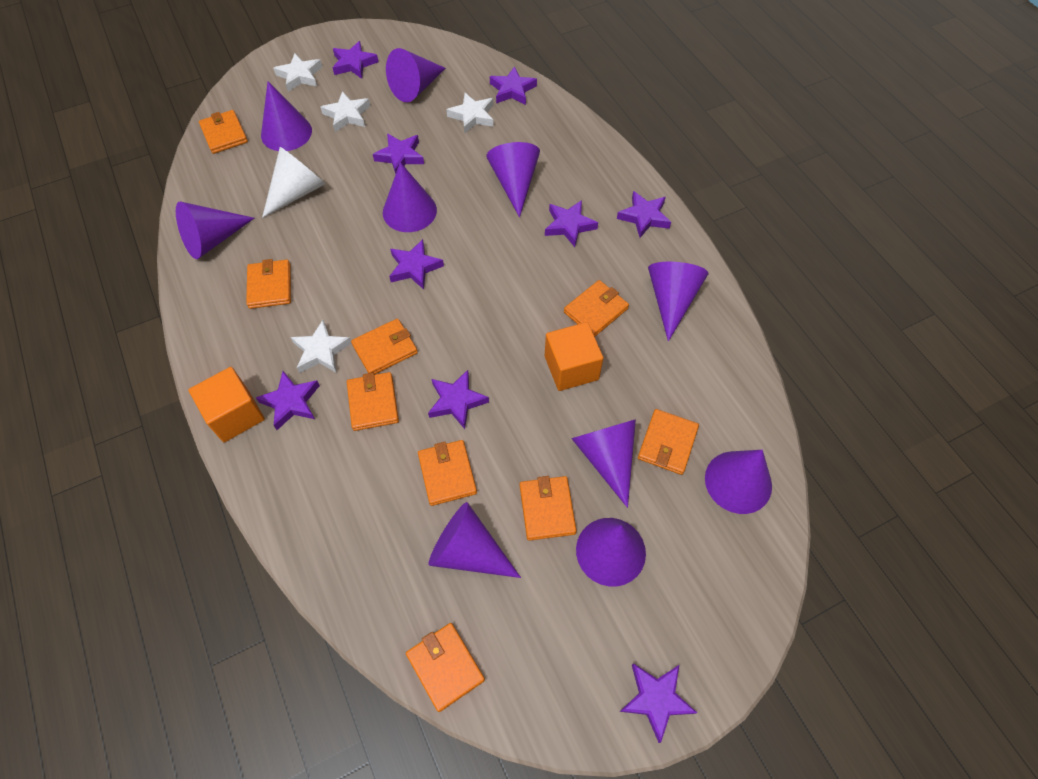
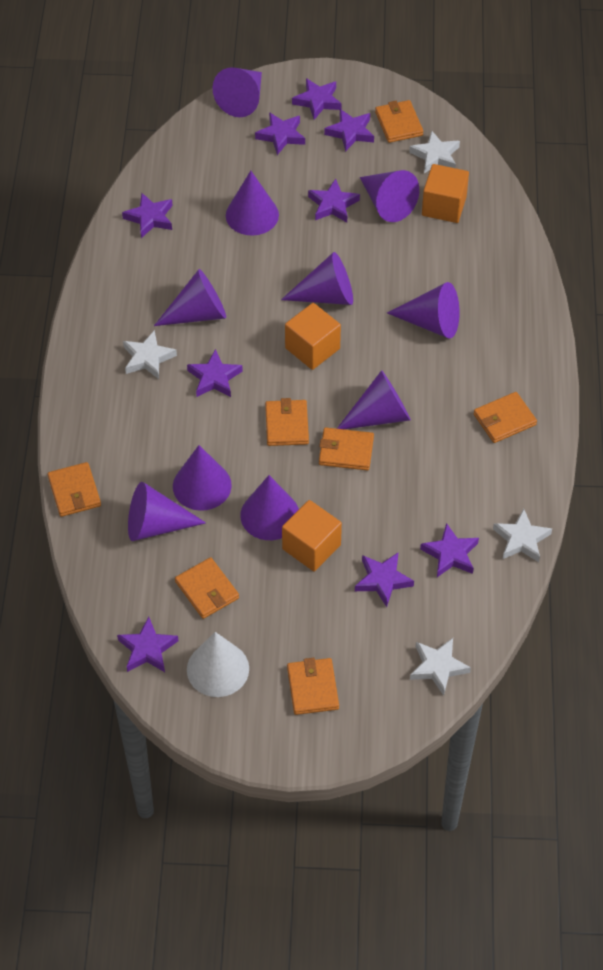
orange cube: 2 -> 3
orange wallet: 9 -> 7

